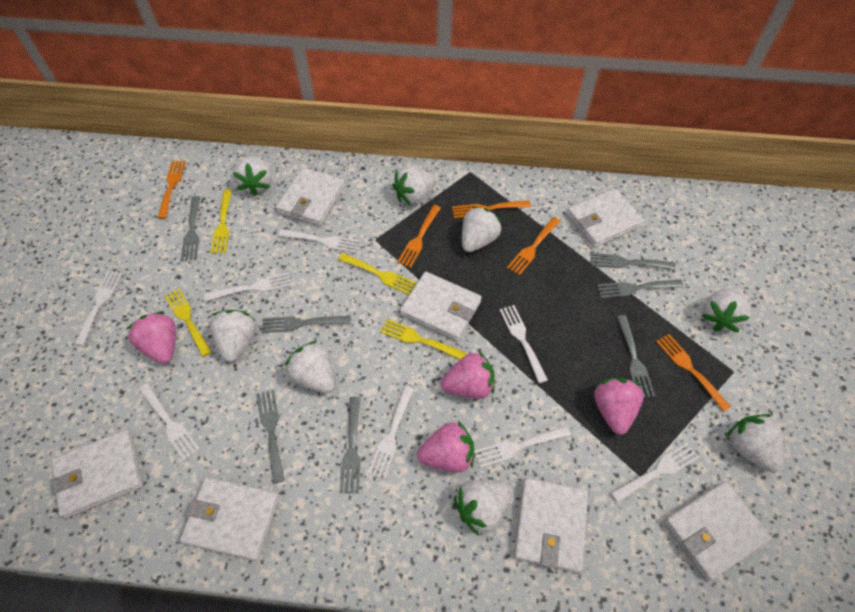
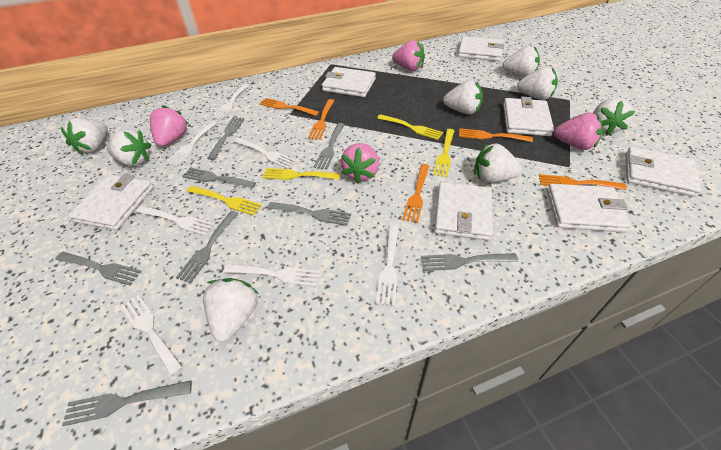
grey fork: 7 -> 8
white fork: 8 -> 7

